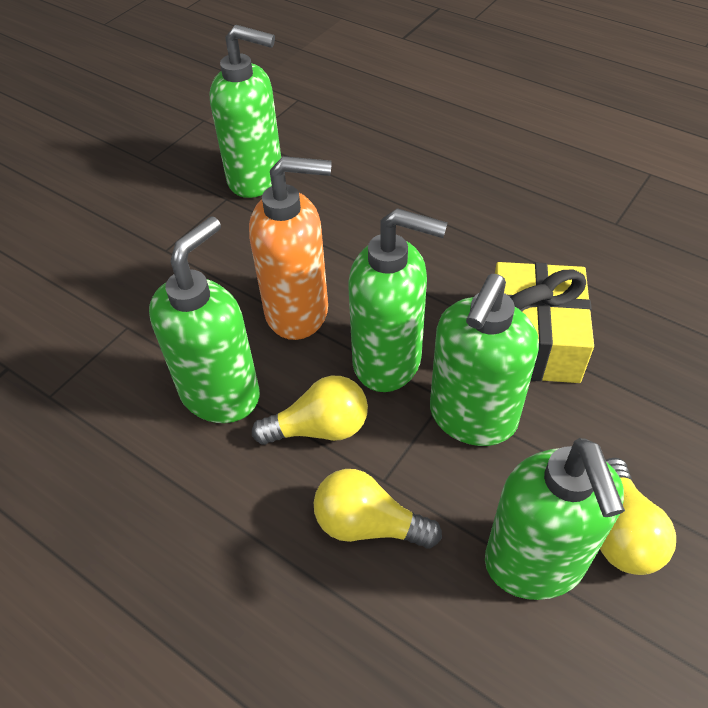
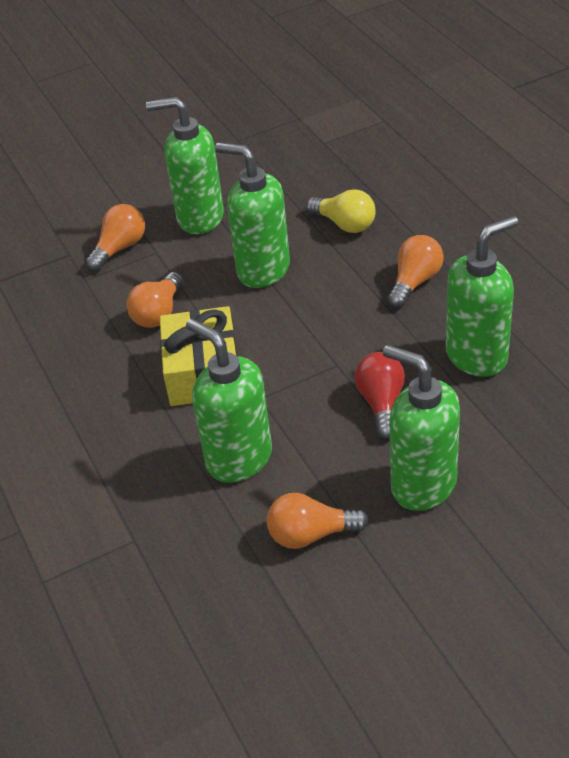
orange light bulb: 0 -> 4
orange soap dispenser: 1 -> 0
red light bulb: 0 -> 1
yellow light bulb: 3 -> 1

